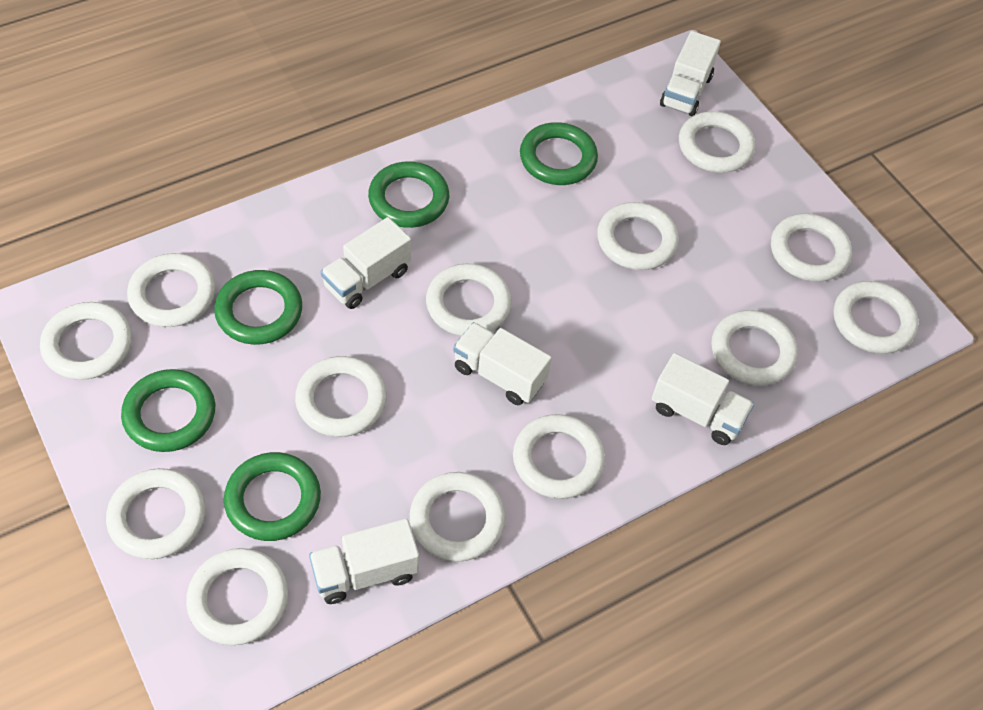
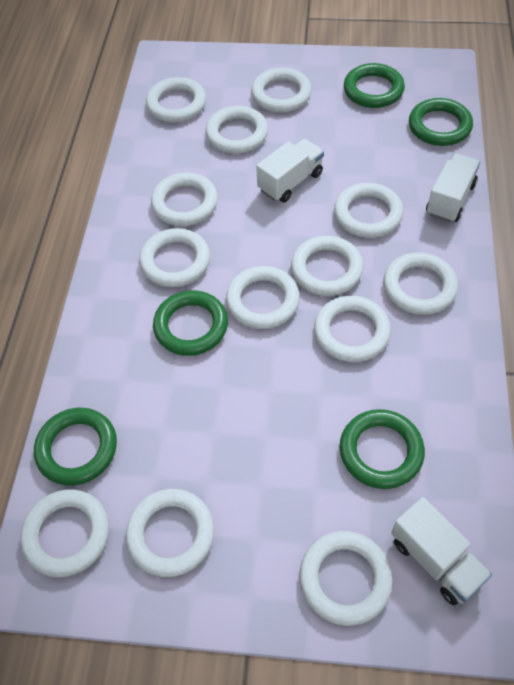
white truck: 5 -> 3

